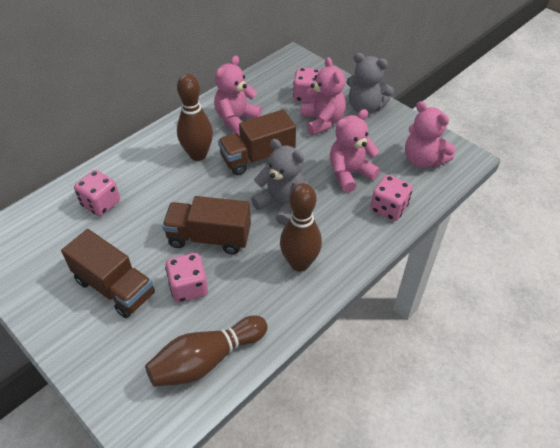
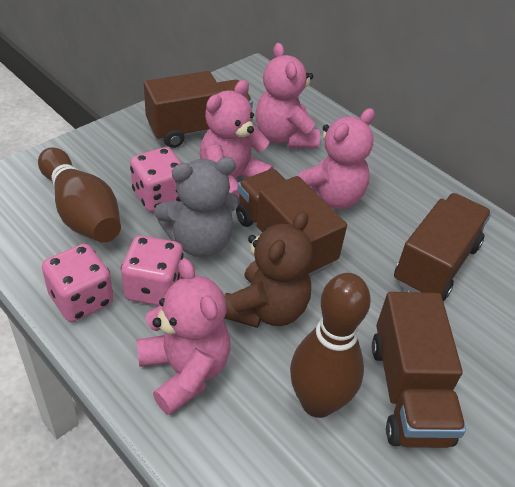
brown bowling pin: 3 -> 2
brown teddy bear: 0 -> 1
brown truck: 3 -> 4
grey teddy bear: 2 -> 1
pink dice: 4 -> 3

